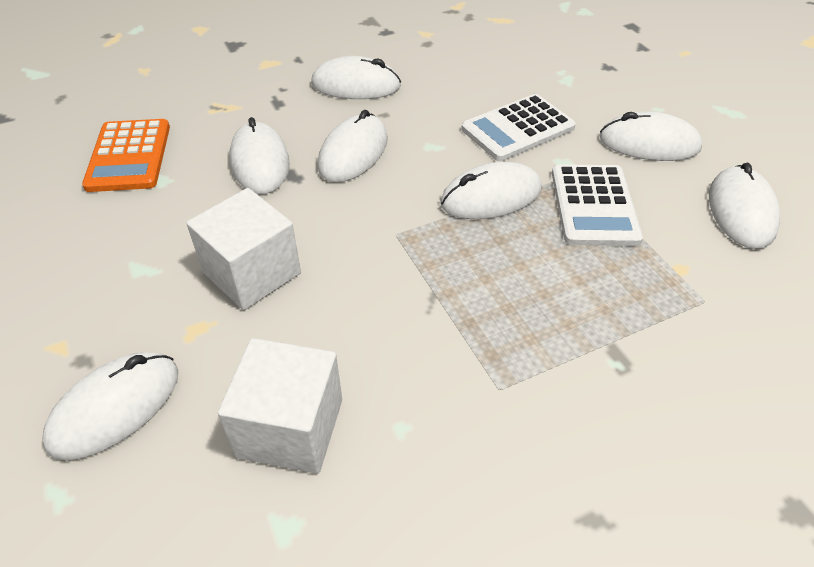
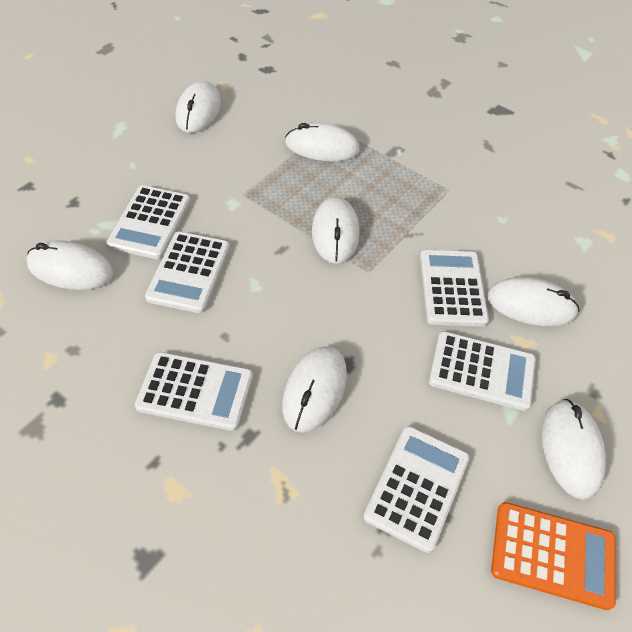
white calculator: 2 -> 6
white cube: 2 -> 0

